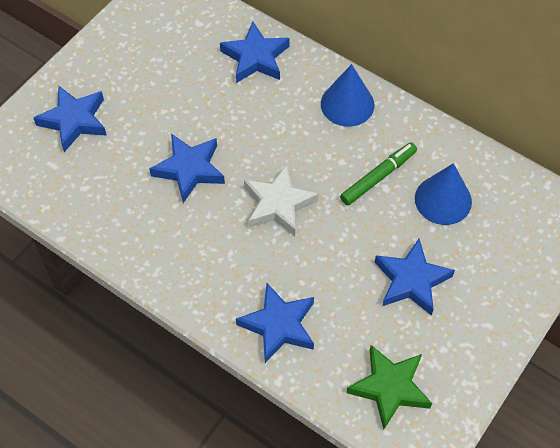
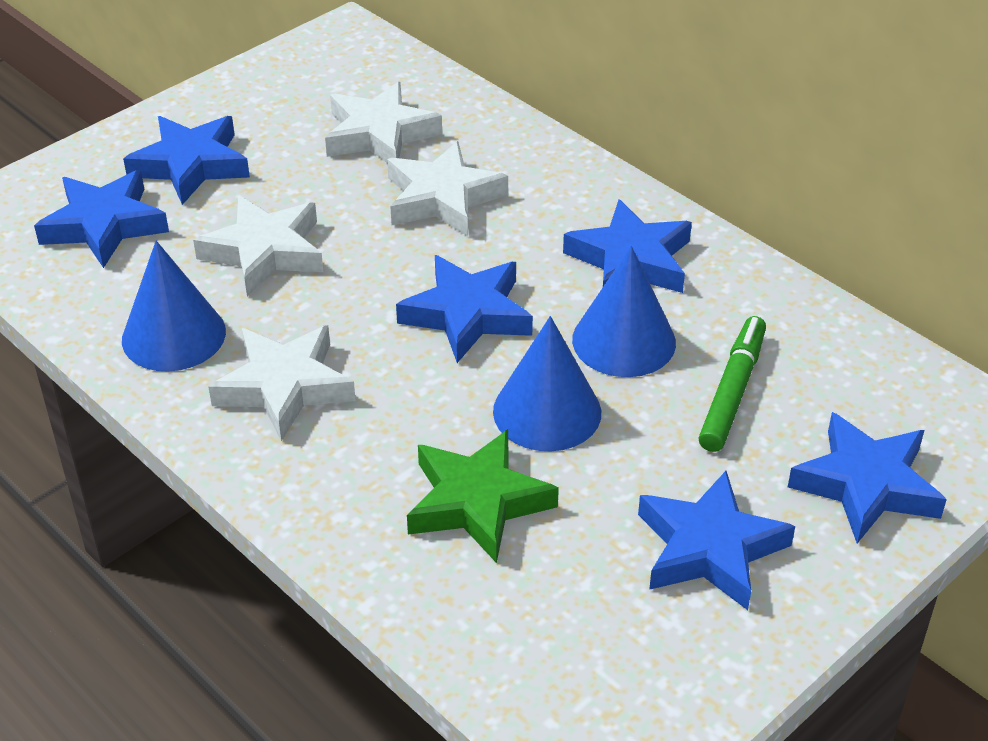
blue cone: 2 -> 3
blue star: 5 -> 6
white star: 1 -> 4

